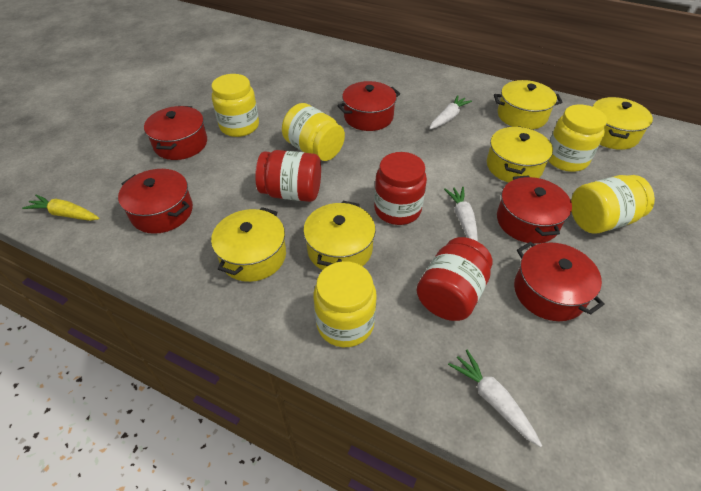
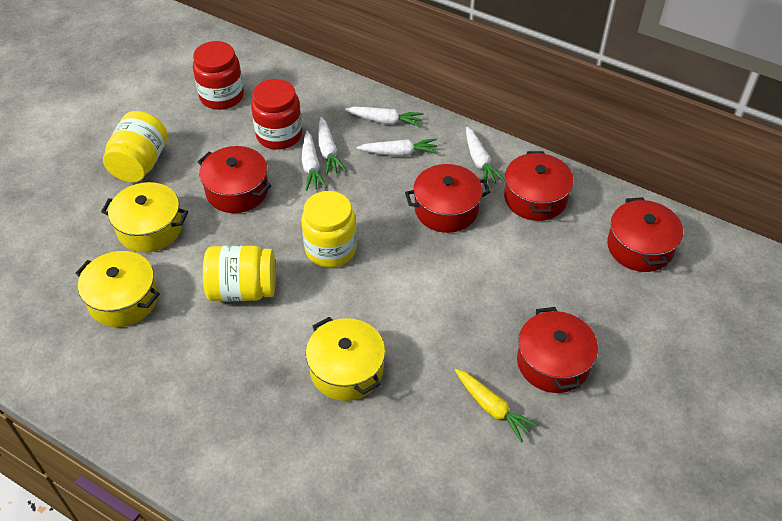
red jar: 3 -> 2
white carrot: 3 -> 5
yellow jar: 5 -> 3
yellow pot: 5 -> 3

